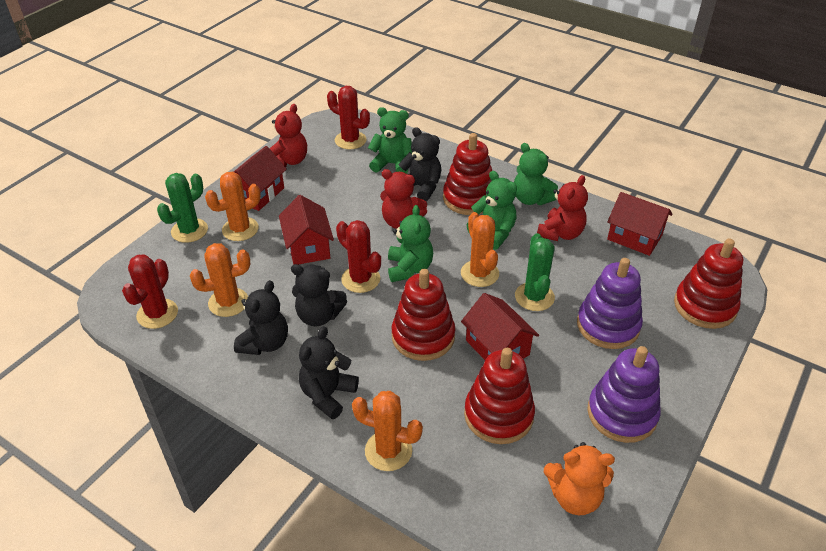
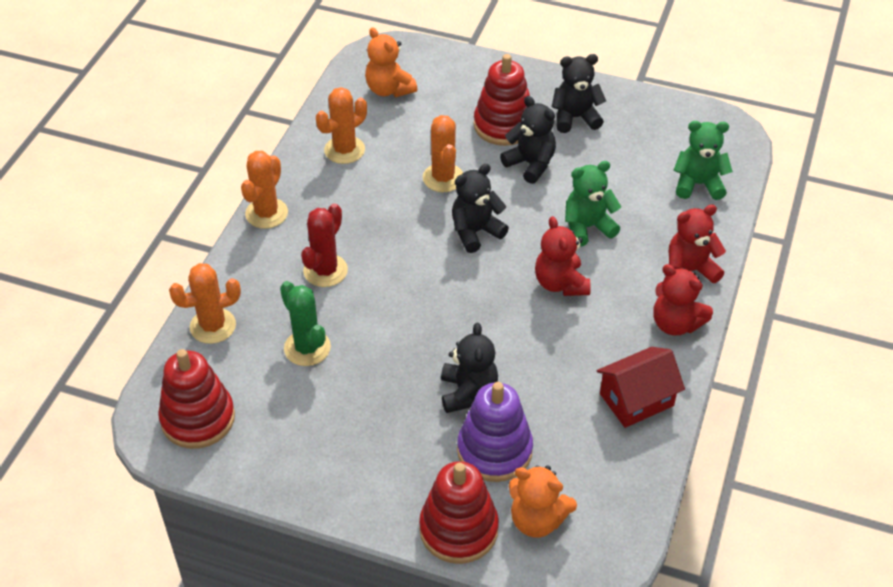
green cactus: 2 -> 1
green teddy bear: 4 -> 2
orange teddy bear: 1 -> 2
purple stacking toy: 2 -> 1
red cactus: 3 -> 1
red house: 4 -> 1
red stacking toy: 4 -> 3

